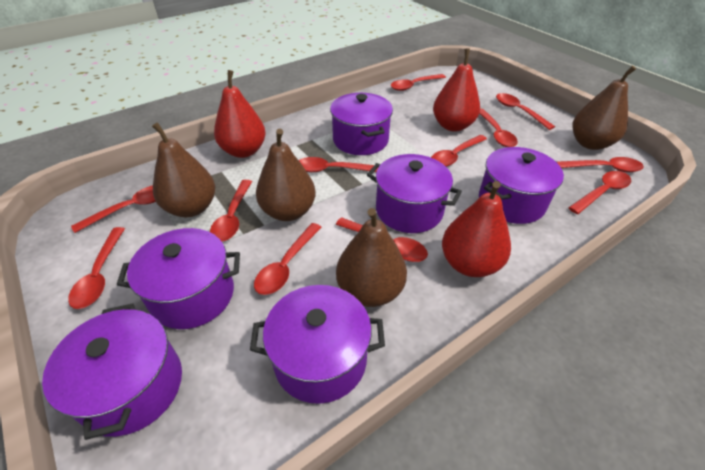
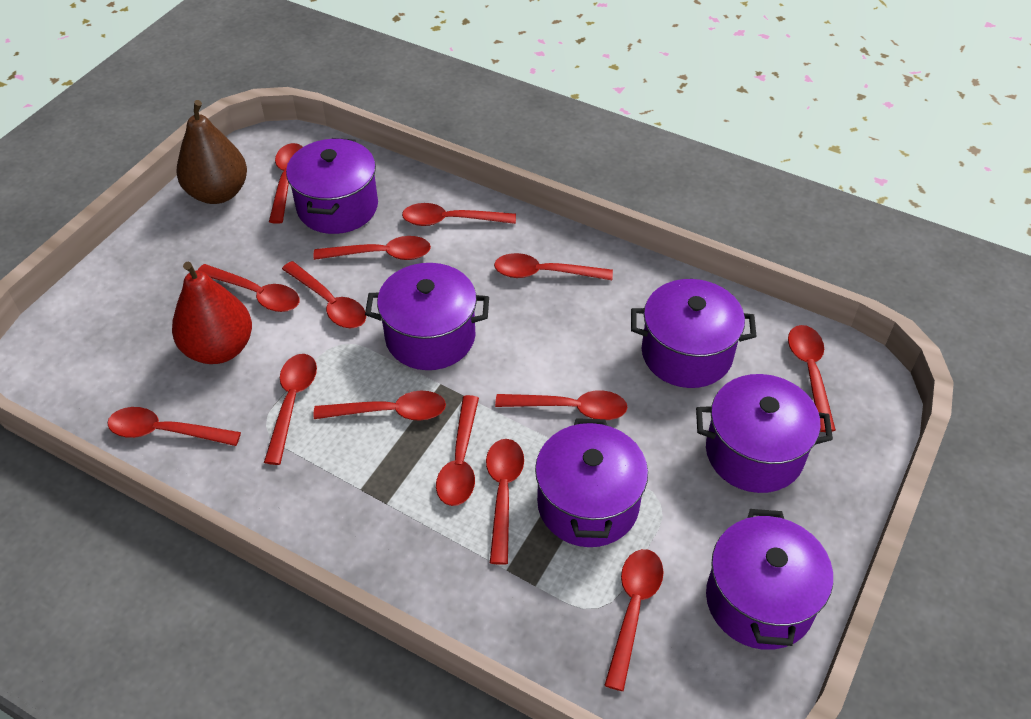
brown pear: 4 -> 1
red pear: 3 -> 1
red spoon: 12 -> 14

